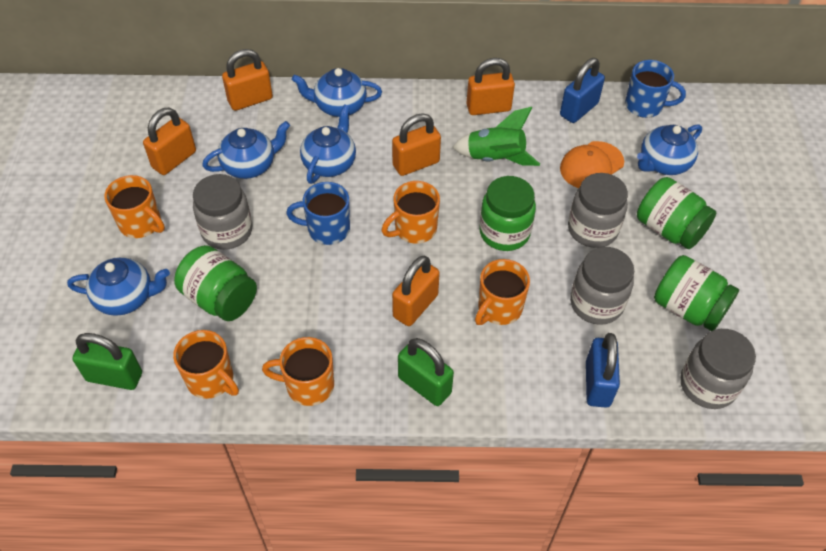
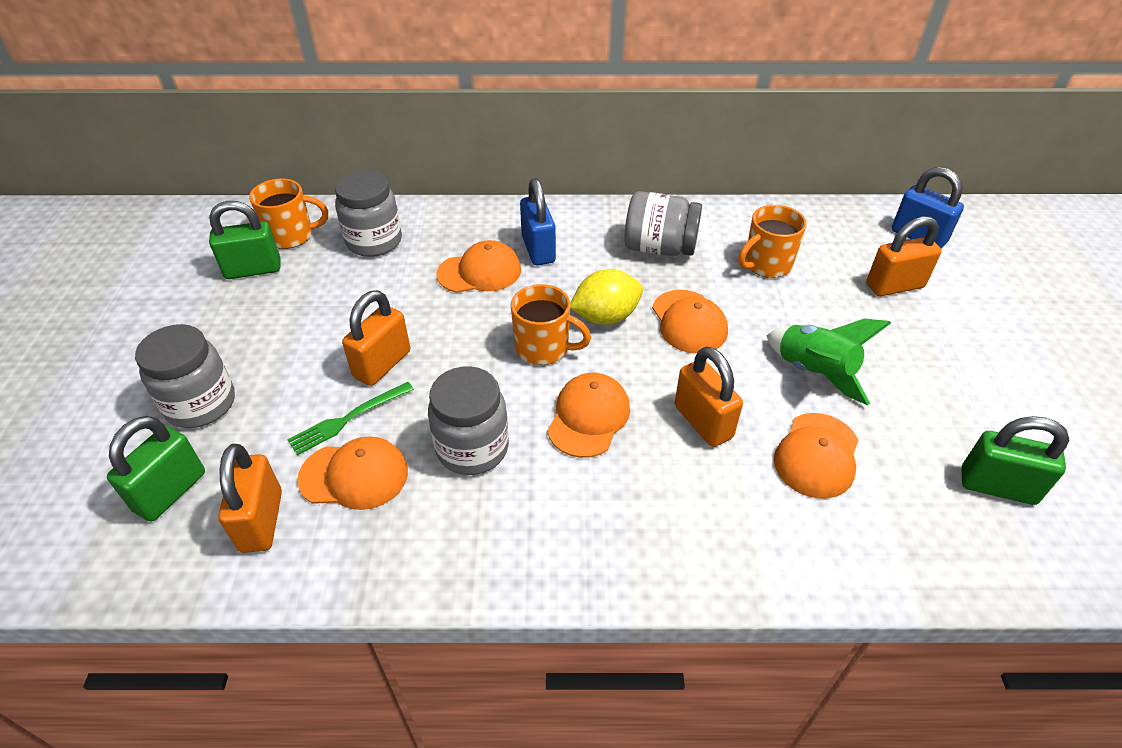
blue mug: 2 -> 0
blue teapot: 5 -> 0
green fork: 0 -> 1
green jar: 4 -> 0
green padlock: 2 -> 3
orange cap: 1 -> 5
orange mug: 5 -> 3
orange padlock: 5 -> 4
yellow lemon: 0 -> 1

